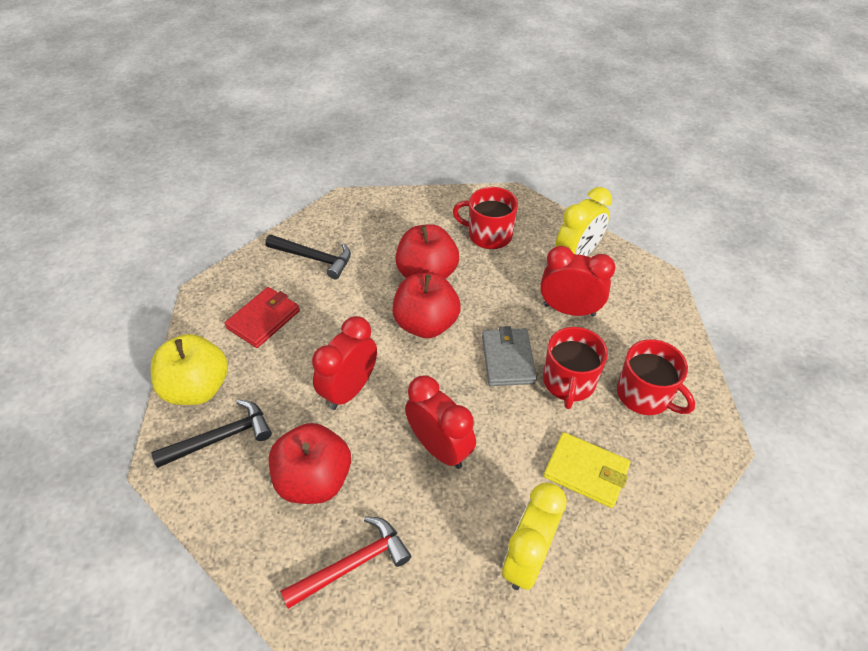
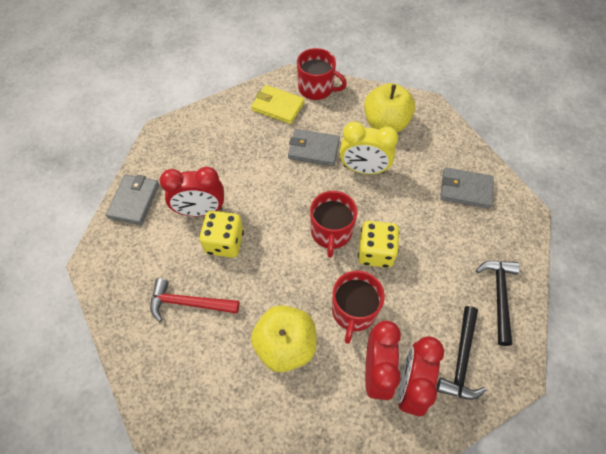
grey wallet: 1 -> 3
red apple: 3 -> 0
red wallet: 1 -> 0
yellow apple: 1 -> 2
yellow clock: 2 -> 1
yellow dice: 0 -> 2

